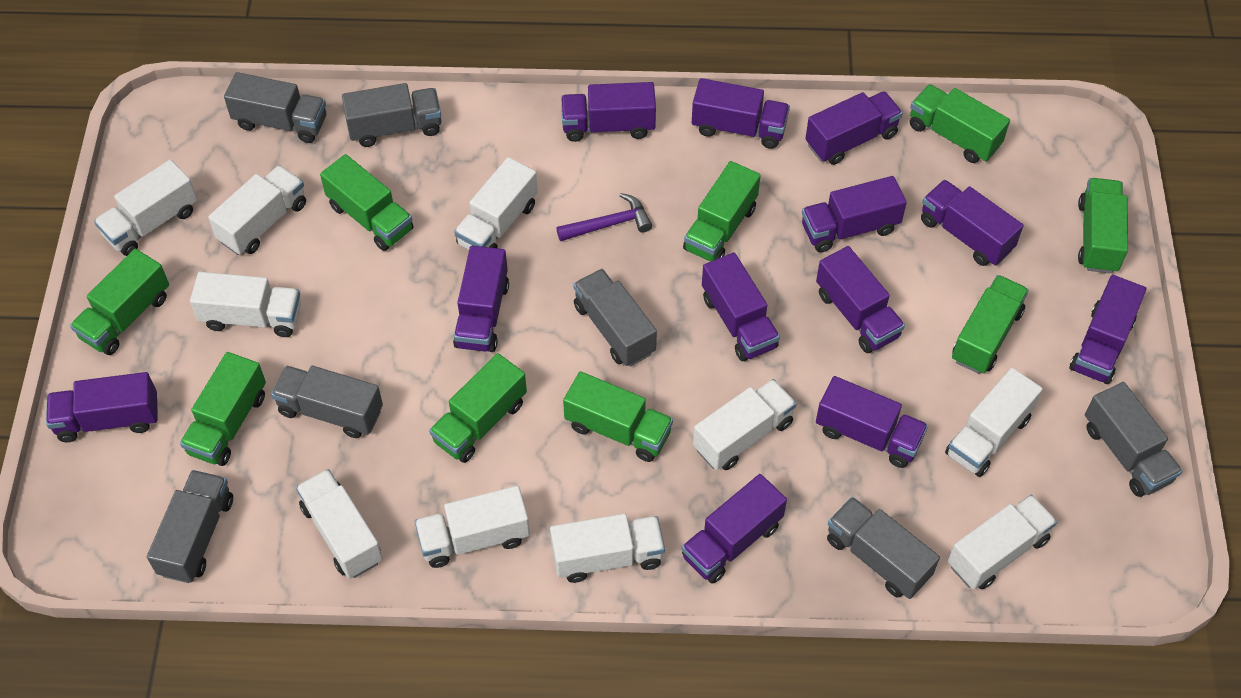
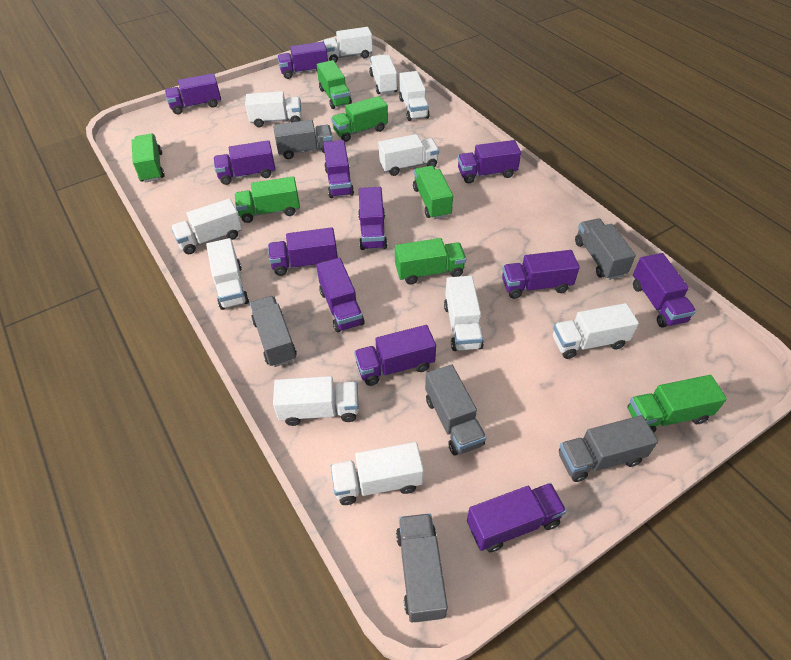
green truck: 9 -> 7
grey truck: 7 -> 6
purple hammer: 1 -> 0
white truck: 10 -> 11

